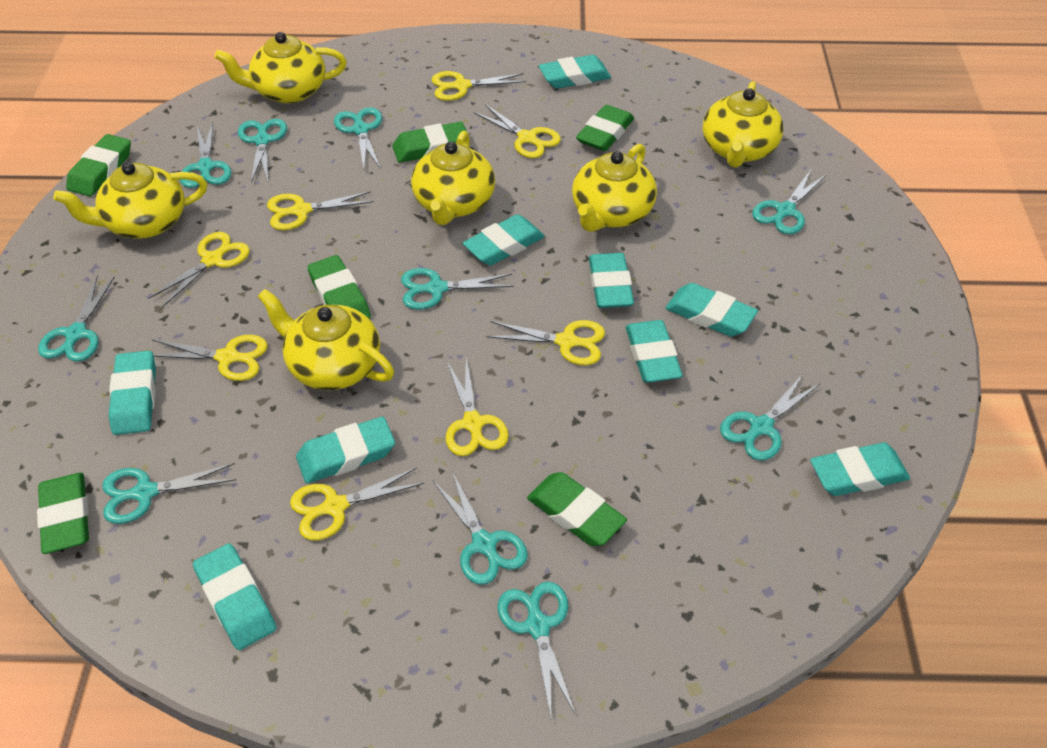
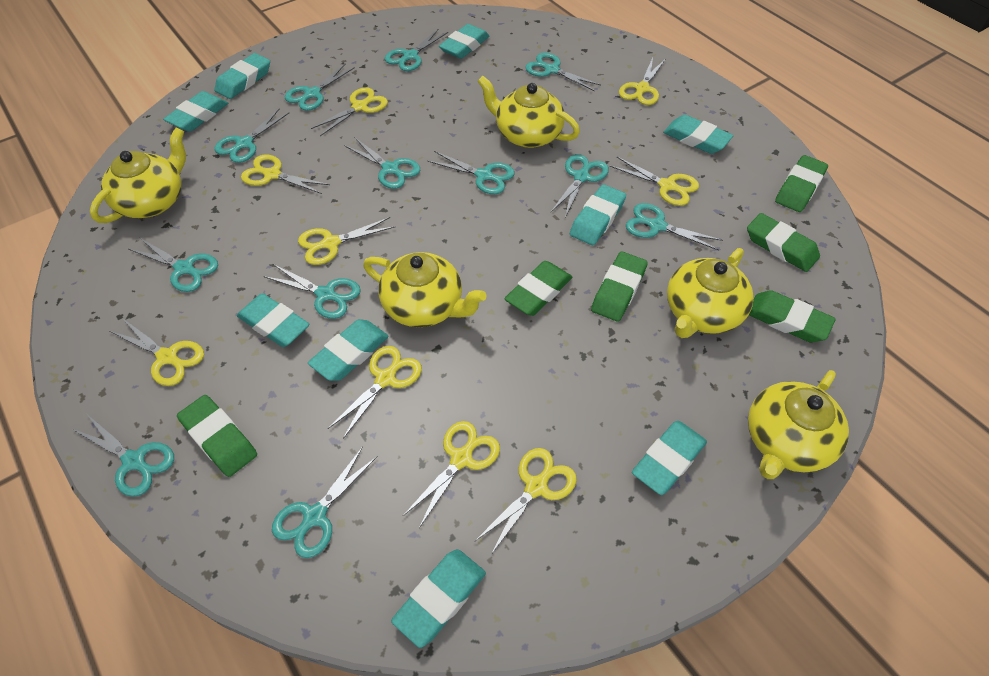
turquoise scissors: 10 -> 12
yellow scissors: 8 -> 9
yellow teapot: 6 -> 5

